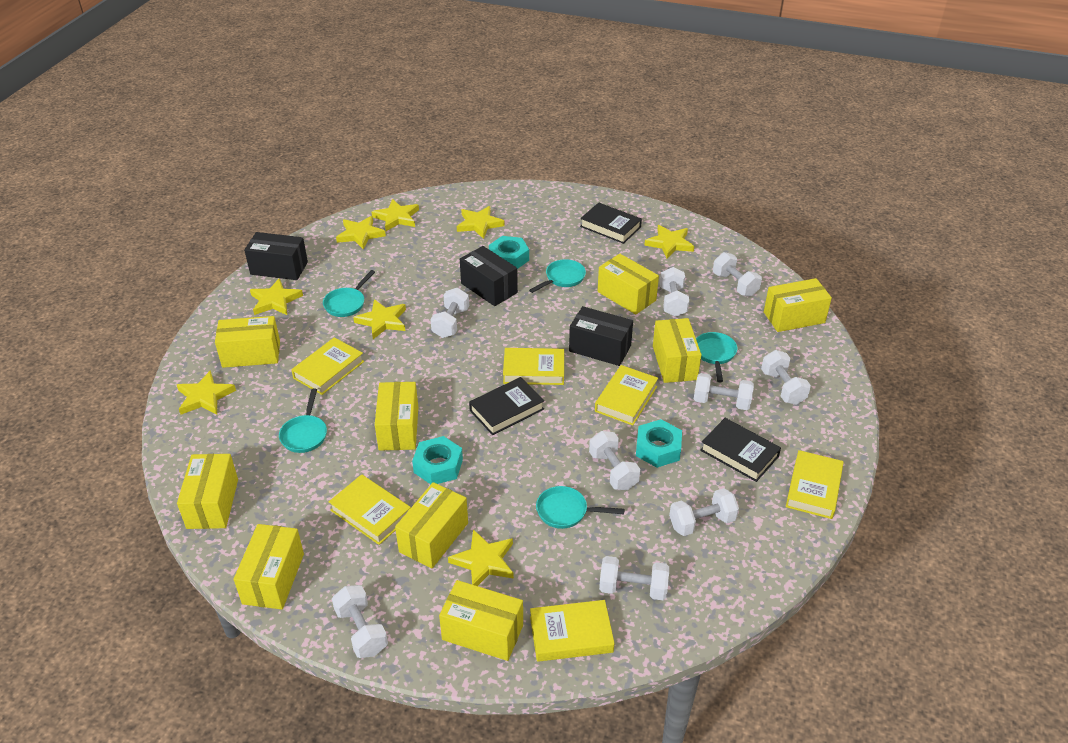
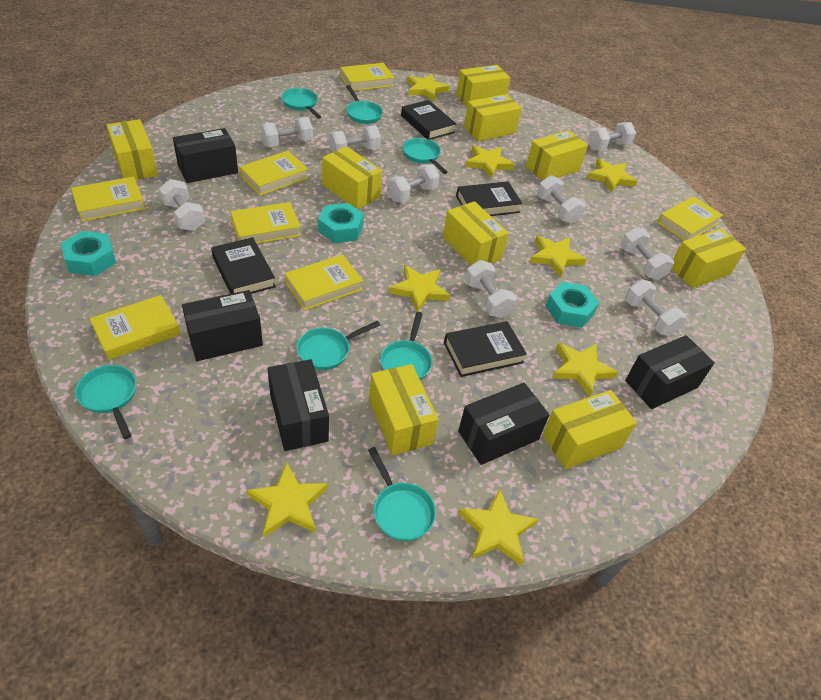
black book: 3 -> 4
black box: 3 -> 5
turquoise pan: 5 -> 7
yellow book: 6 -> 7

